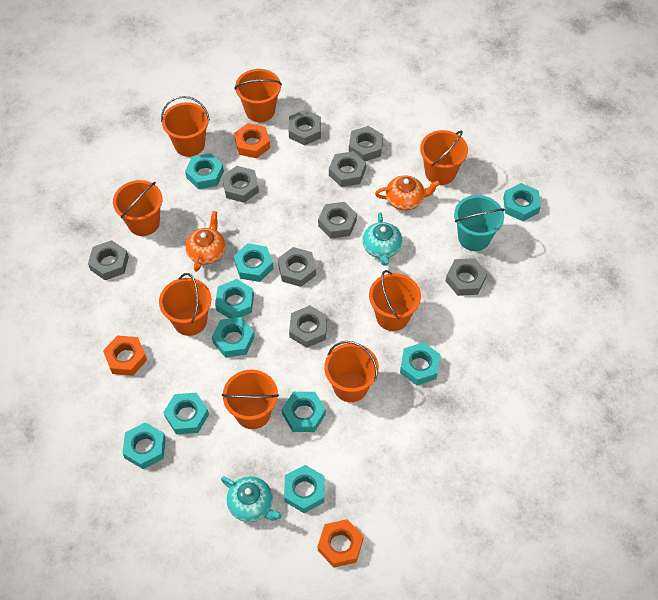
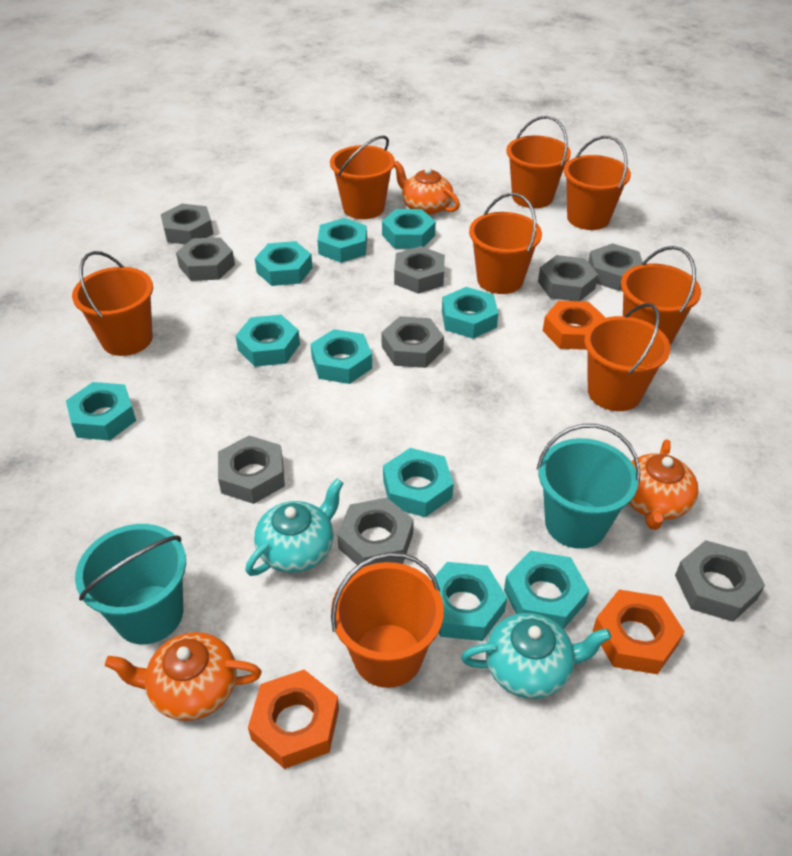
orange teapot: 2 -> 3
turquoise bucket: 1 -> 2

